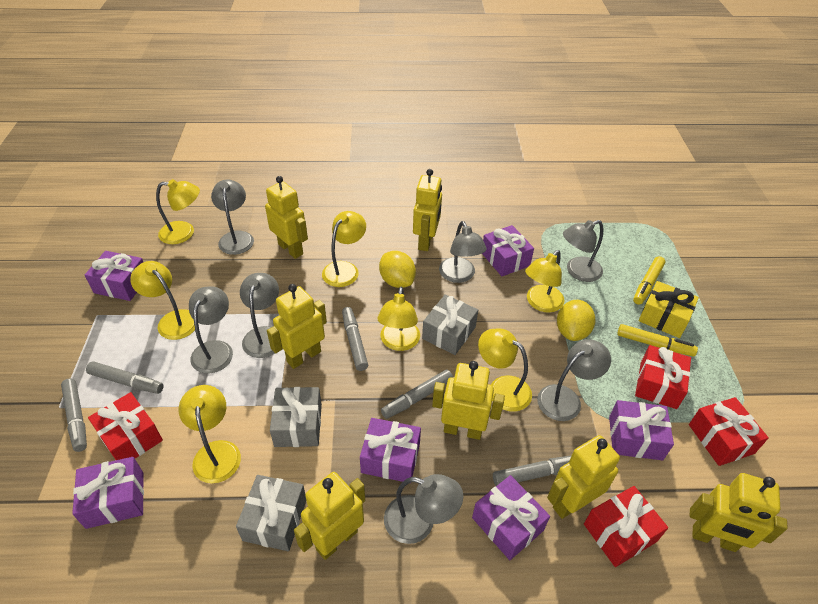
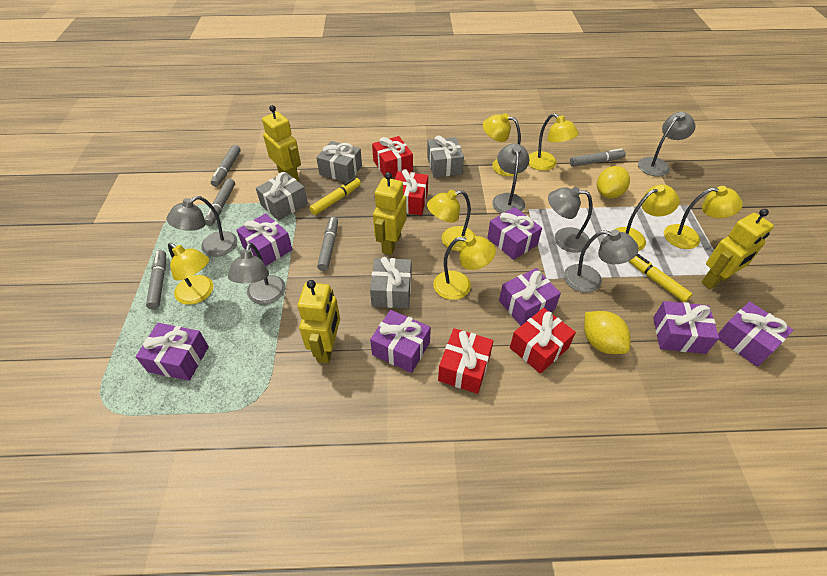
grey gift: 3 -> 4
grey lamp: 7 -> 6
purple gift: 6 -> 7
yellow gift: 1 -> 0
yellow robot: 7 -> 4

